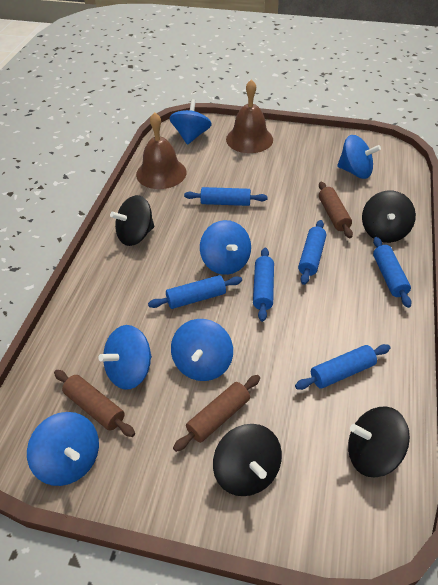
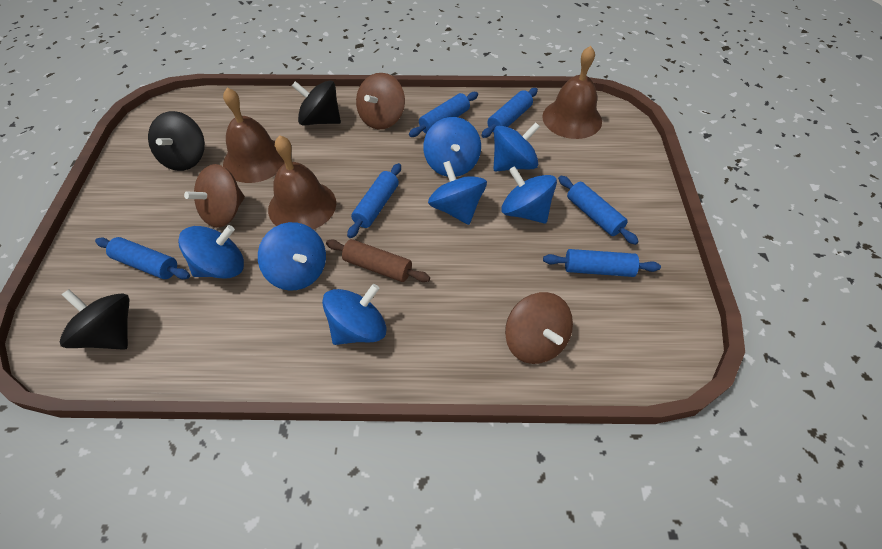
black spinning top: 4 -> 3
blue spinning top: 6 -> 7
brown bell: 2 -> 3
brown rolling pin: 3 -> 1
brown spinning top: 0 -> 3

